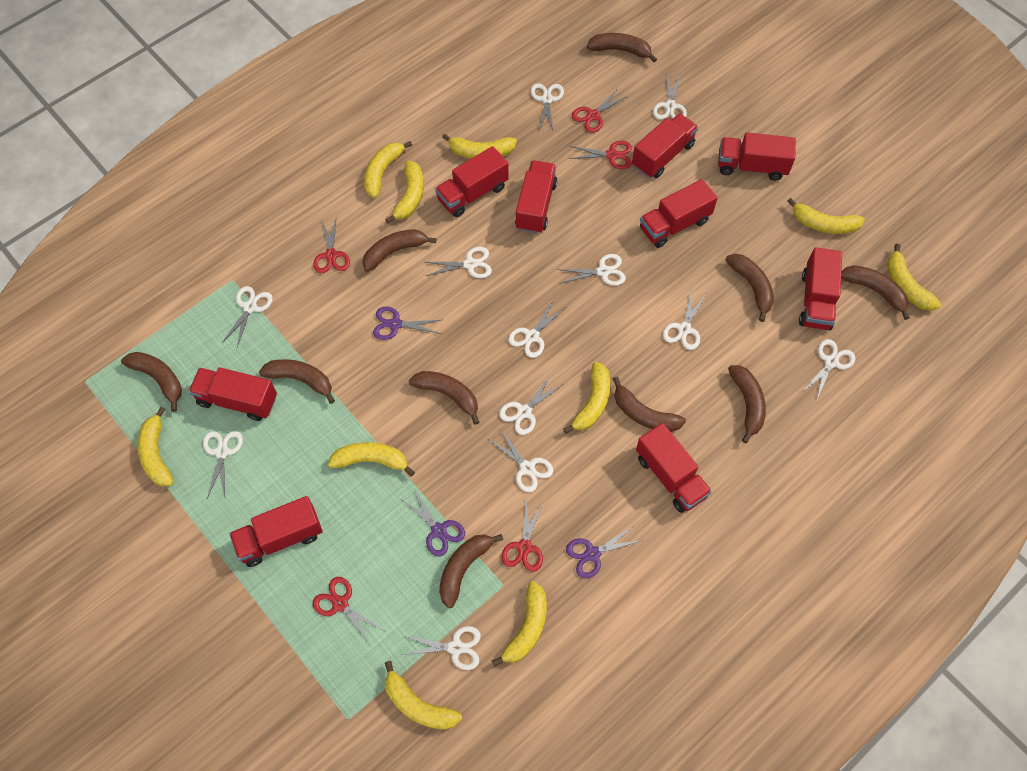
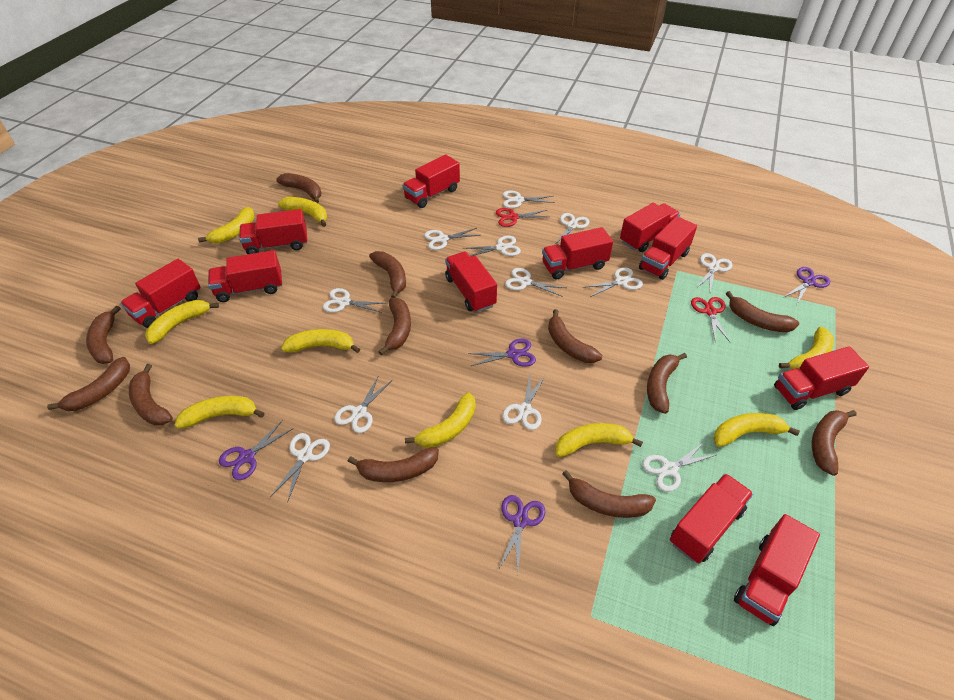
brown banana: 10 -> 12
purple scissors: 3 -> 4
red scissors: 5 -> 2
red truck: 9 -> 11
yellow banana: 10 -> 9

